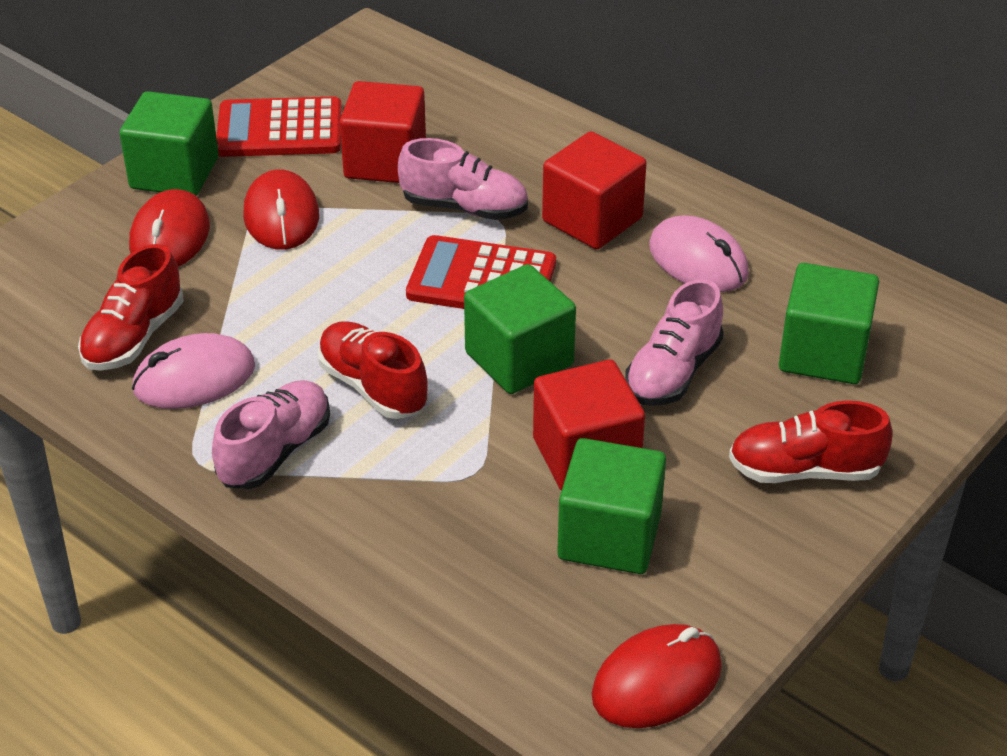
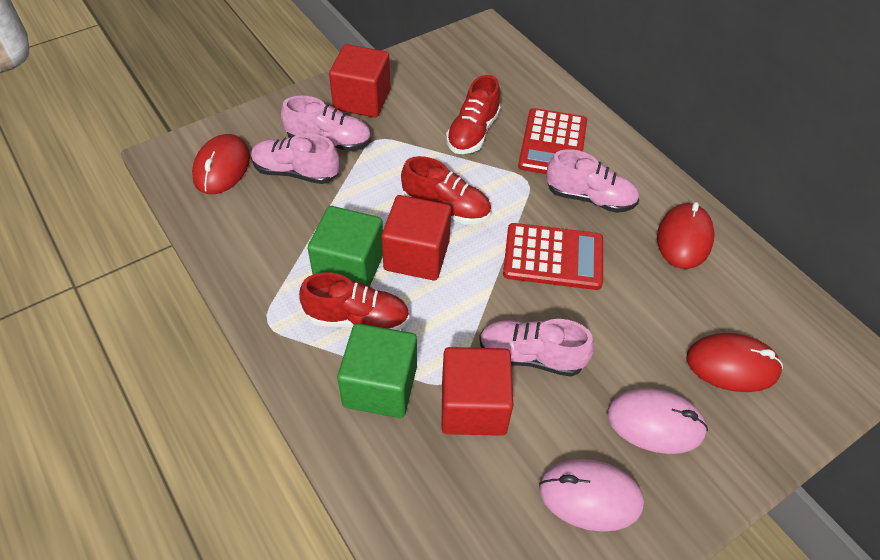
green cube: 4 -> 2
pink shoe: 3 -> 4

